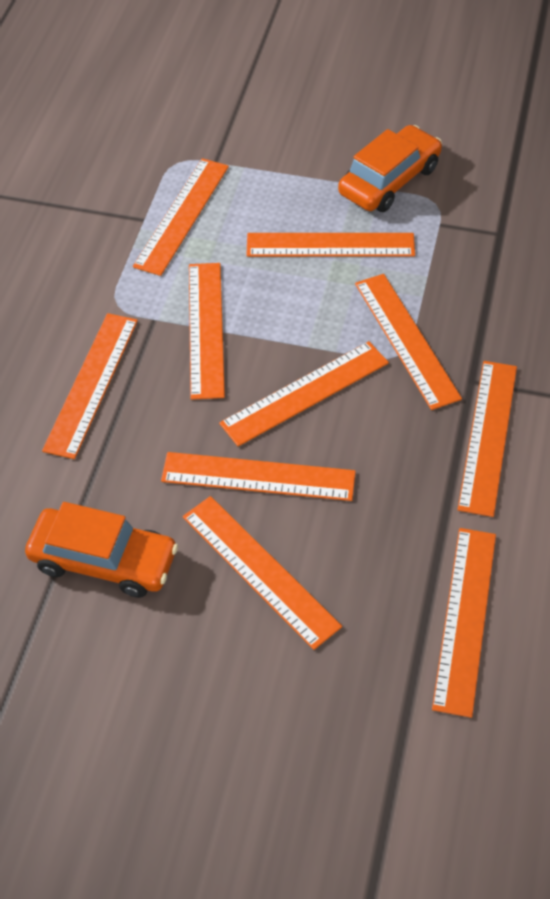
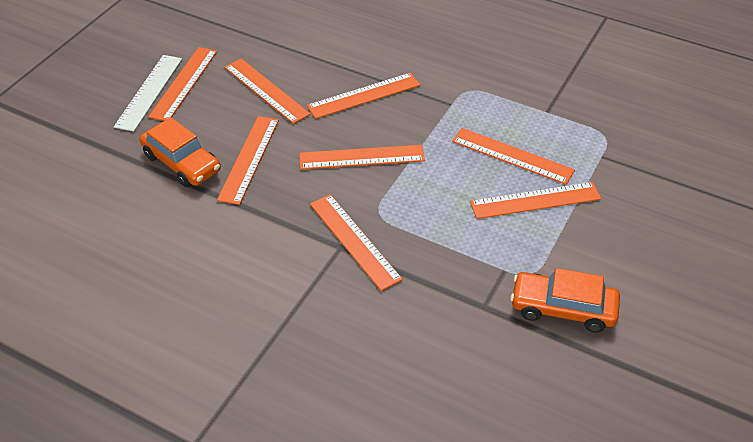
orange ruler: 10 -> 8
white ruler: 0 -> 1

